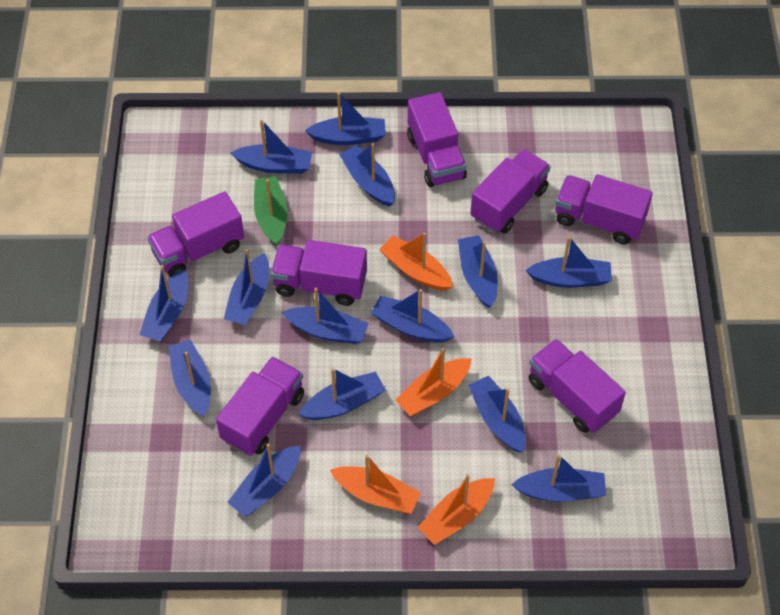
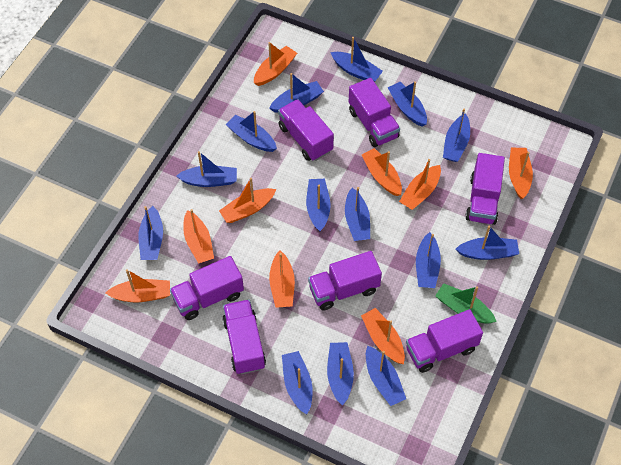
orange boat: 4 -> 9

